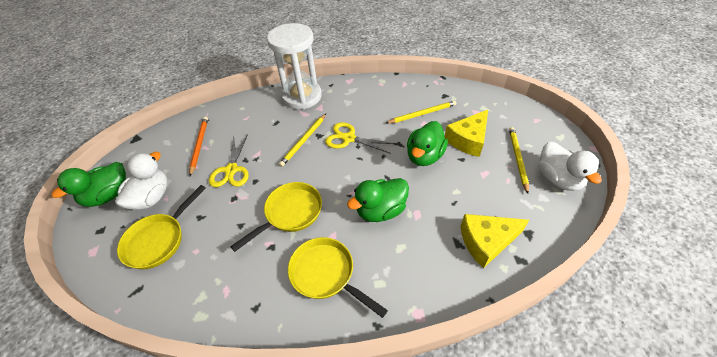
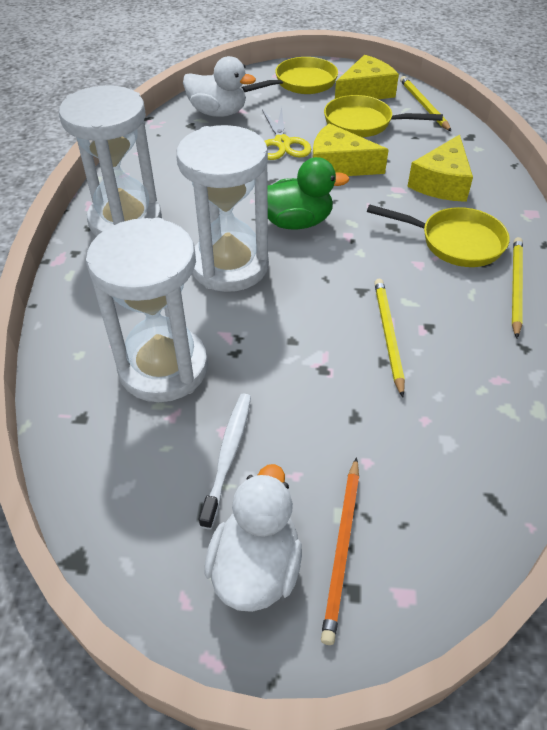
green duck: 3 -> 1
white hourglass: 1 -> 3
white toothbrush: 0 -> 1
yellow cheese: 2 -> 3
yellow scissors: 2 -> 1

